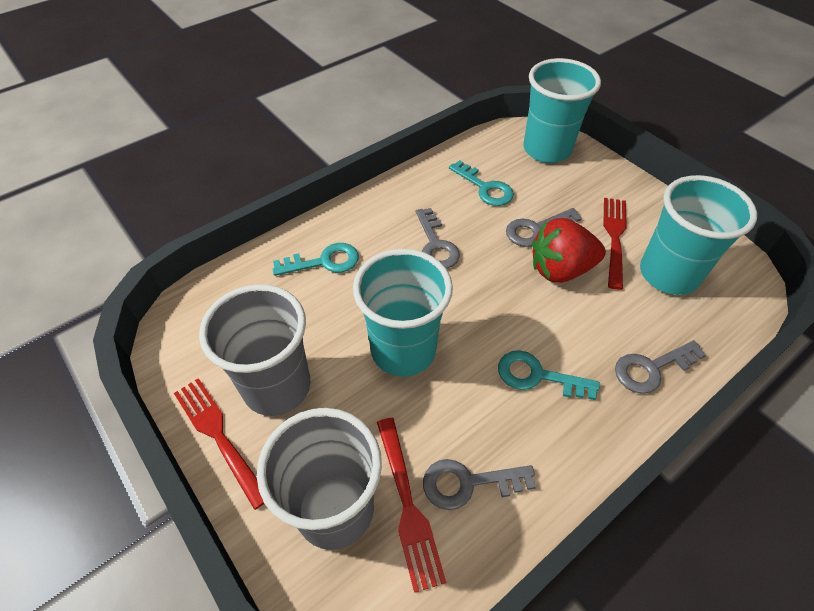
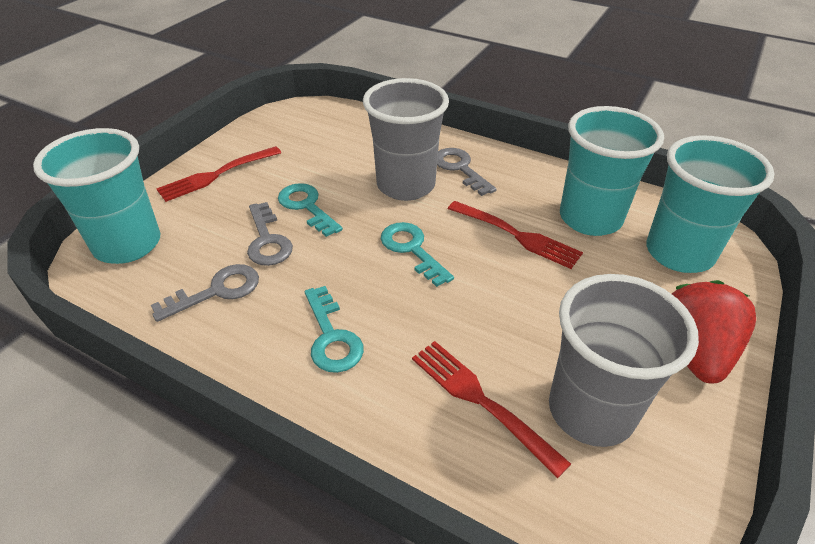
grey key: 4 -> 3

